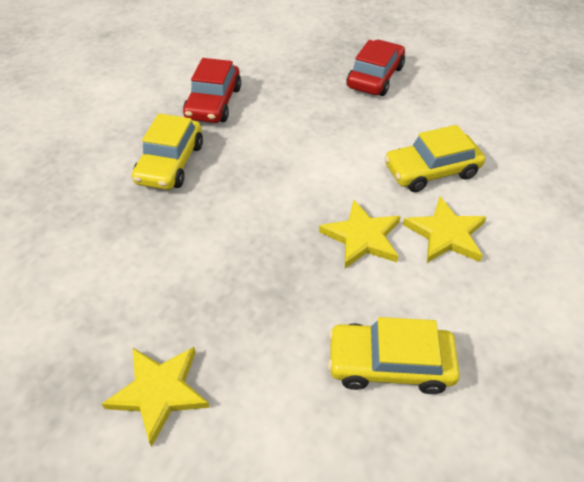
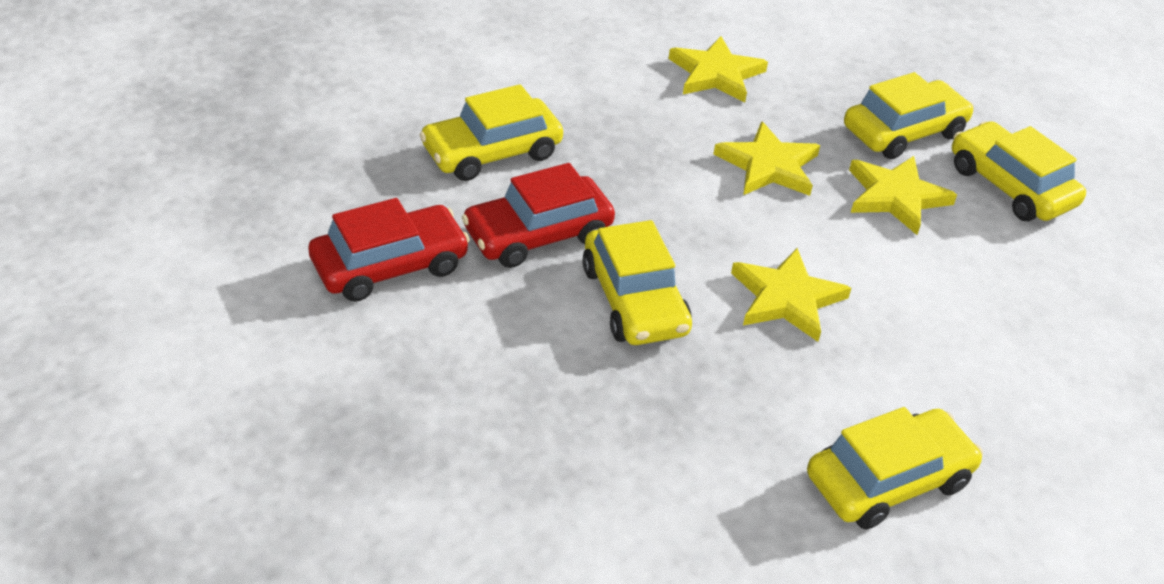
yellow car: 3 -> 5
yellow star: 3 -> 4

